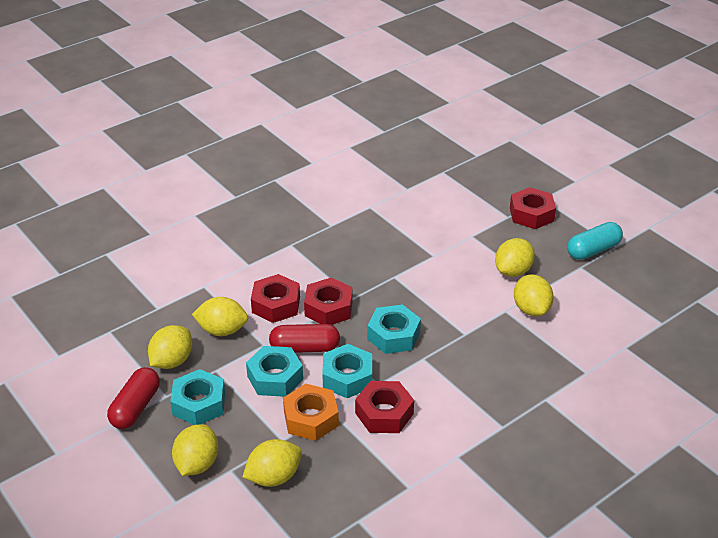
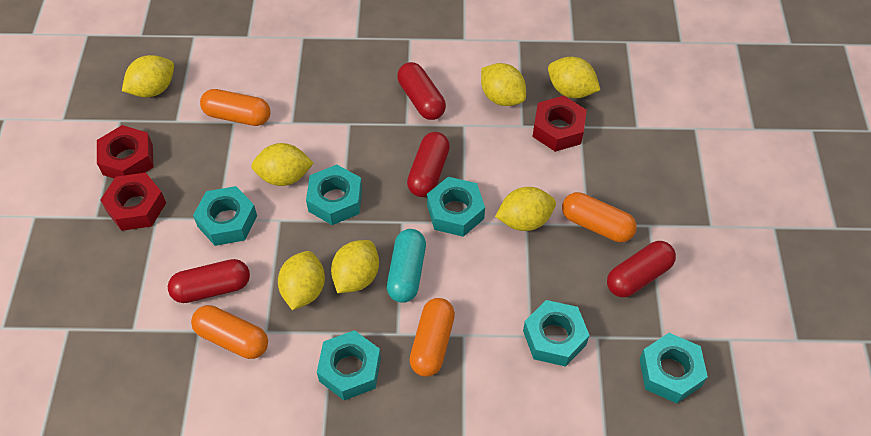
orange capsule: 0 -> 4
orange nut: 1 -> 0
red capsule: 2 -> 4
red nut: 4 -> 3
turquoise nut: 4 -> 6
yellow lemon: 6 -> 7

